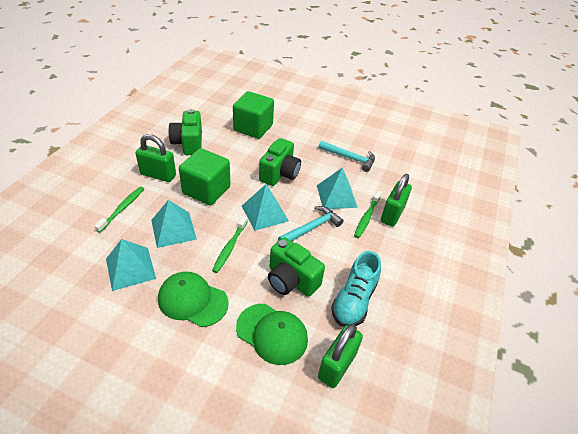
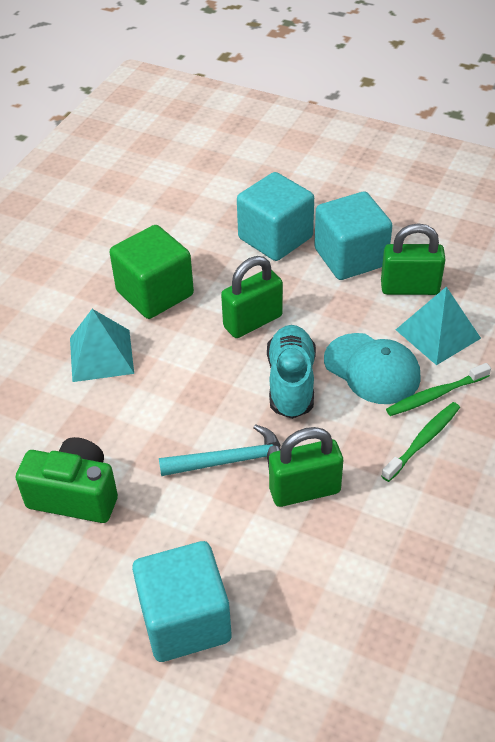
green camera: 3 -> 1
green cap: 2 -> 0
green cube: 2 -> 1
green toothbrush: 3 -> 2
turquoise cap: 0 -> 1
turquoise cube: 0 -> 3
turquoise hammer: 2 -> 1
turquoise pyramid: 4 -> 2

